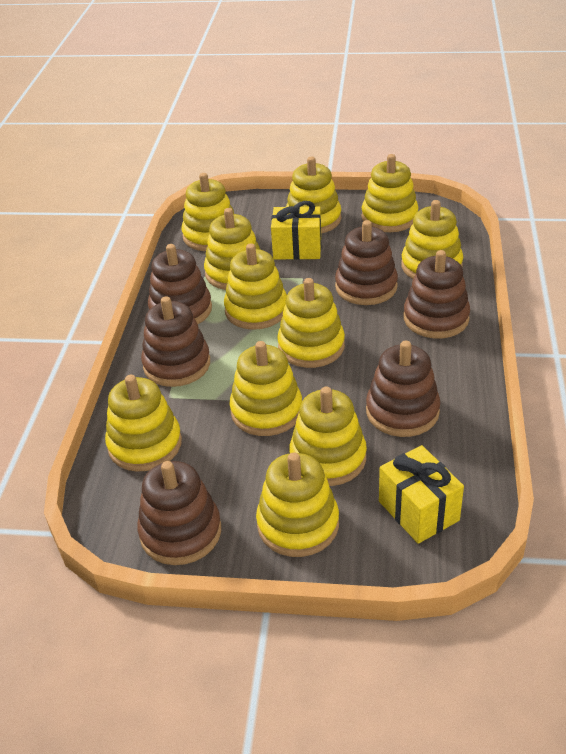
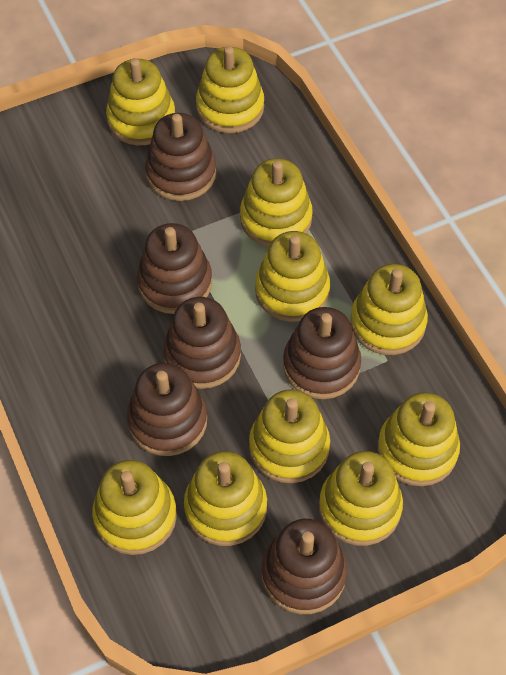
yellow gift: 2 -> 0
yellow stacking toy: 11 -> 10

